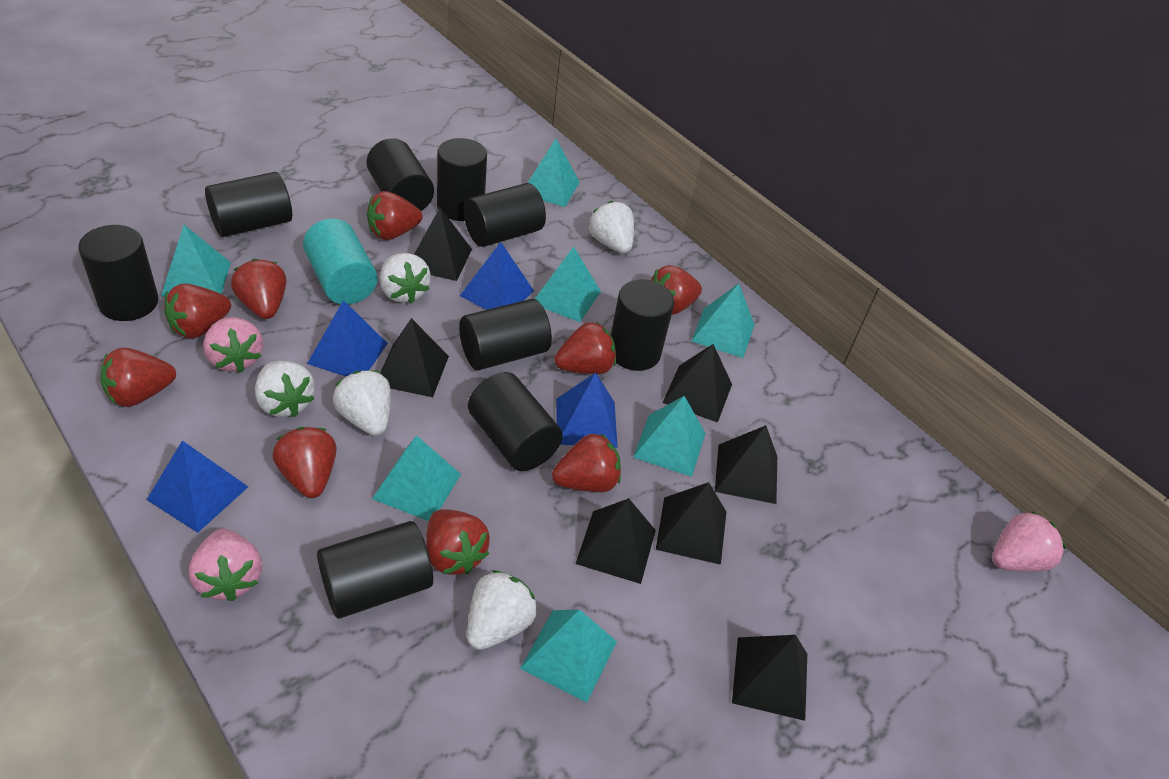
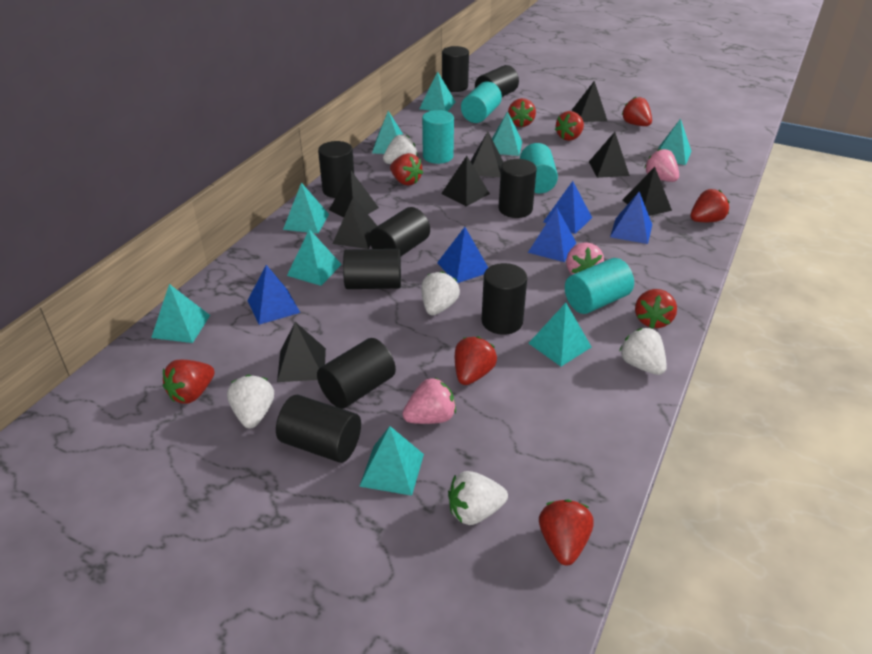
black pyramid: 7 -> 8
blue pyramid: 4 -> 5
turquoise cylinder: 1 -> 4
turquoise pyramid: 7 -> 9

